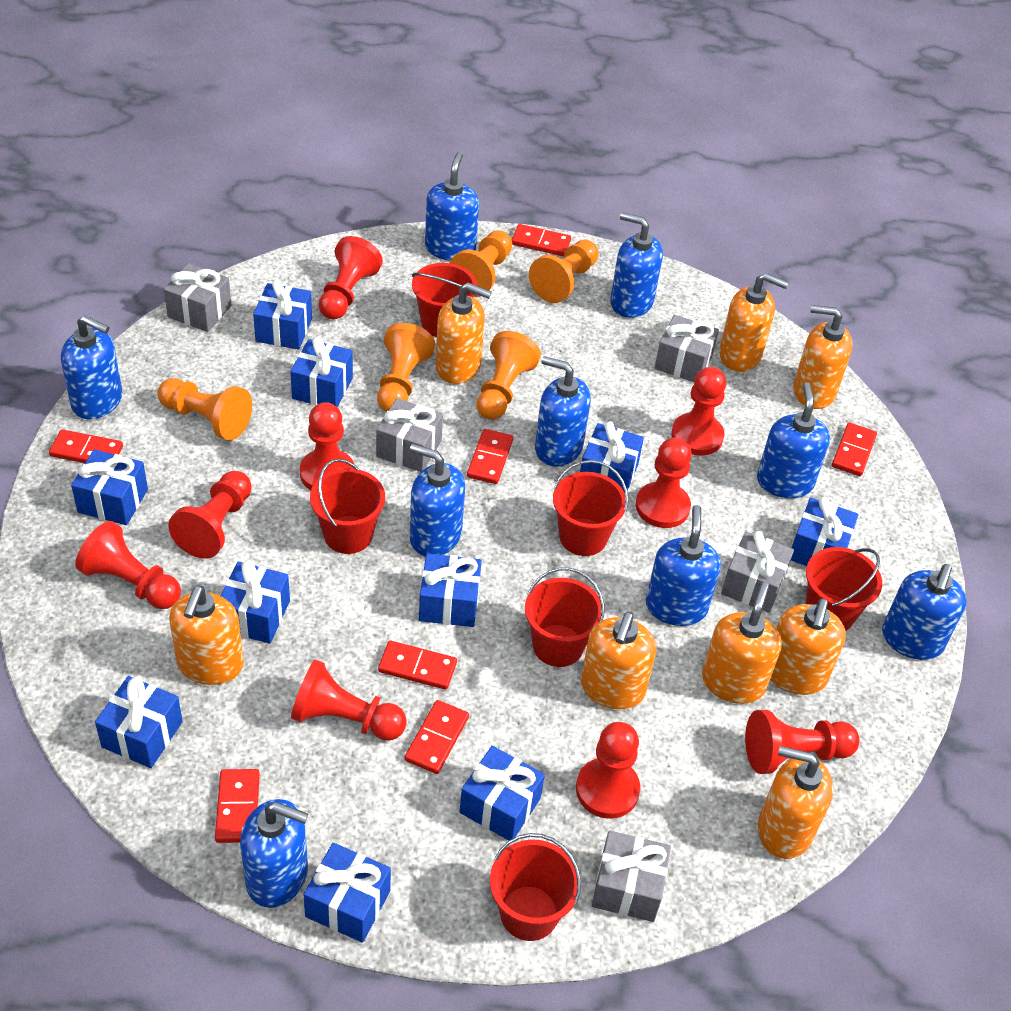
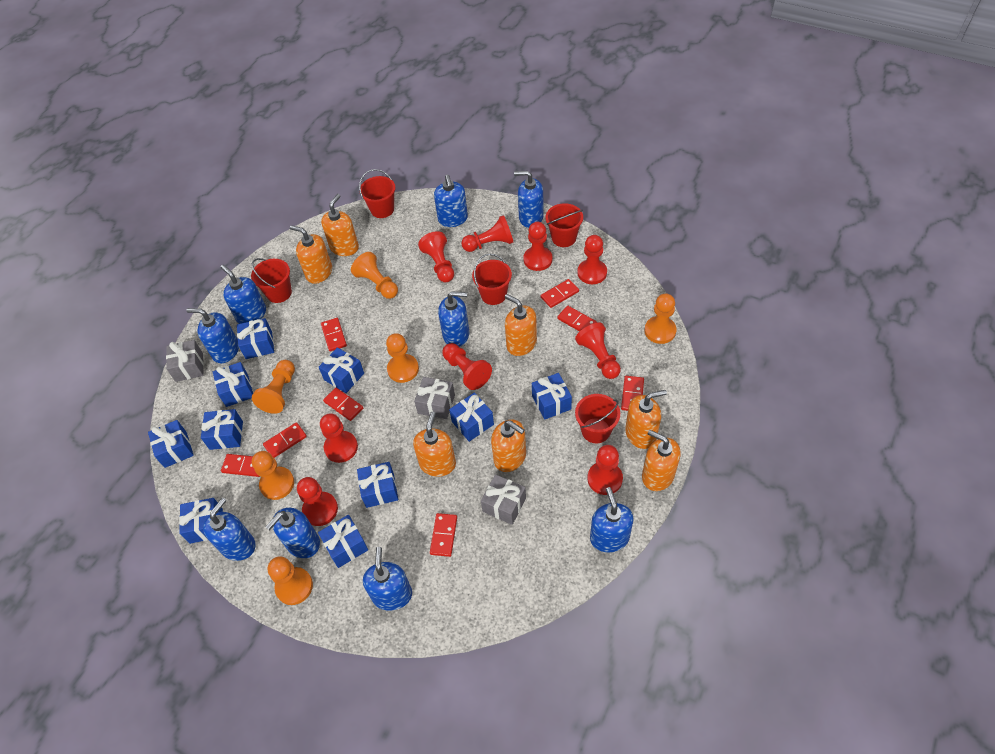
grey gift: 5 -> 3
orange pawn: 5 -> 6
orange soap dispenser: 8 -> 7
red bucket: 6 -> 5
red domino: 7 -> 8

